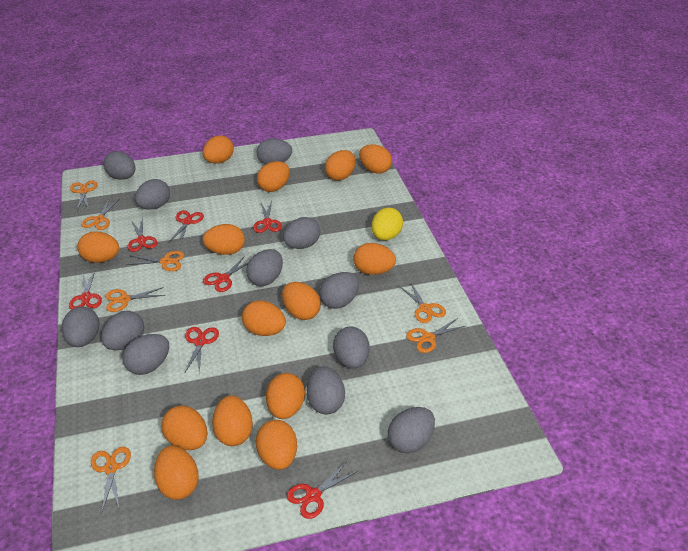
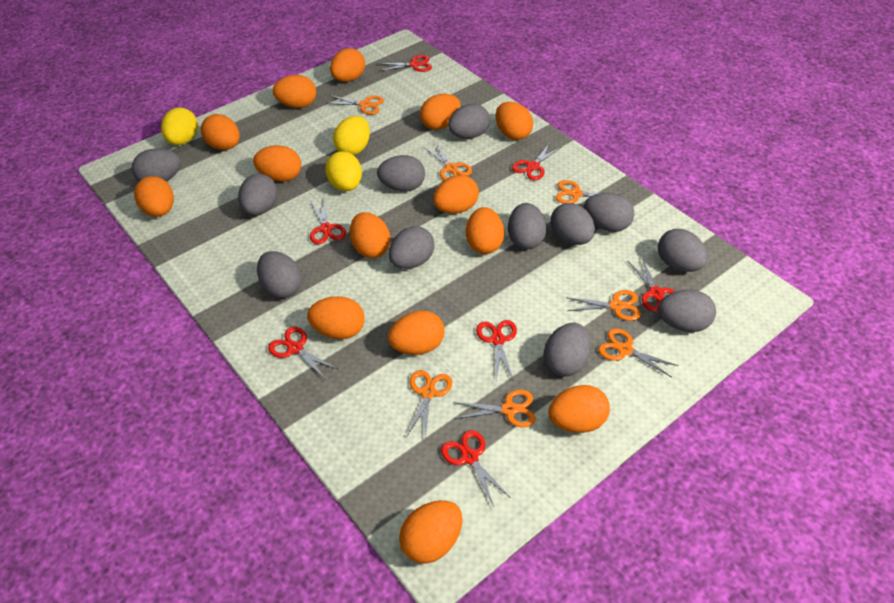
yellow egg: 1 -> 3

